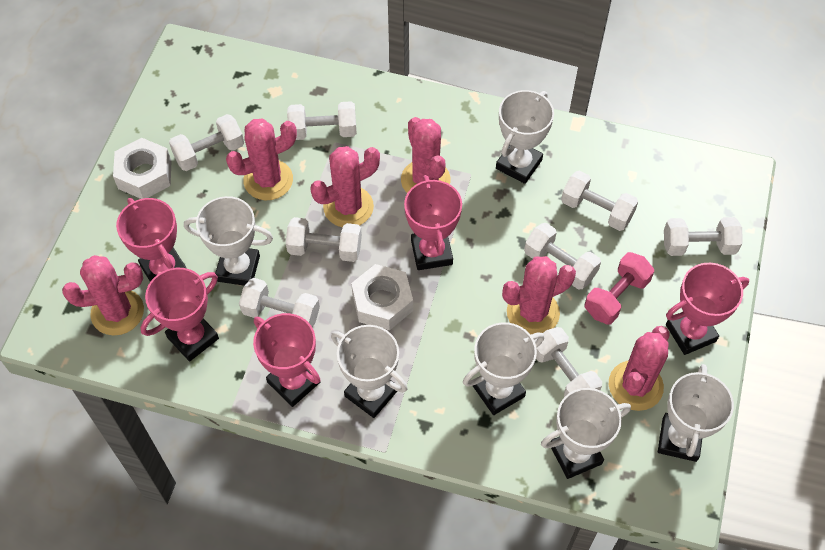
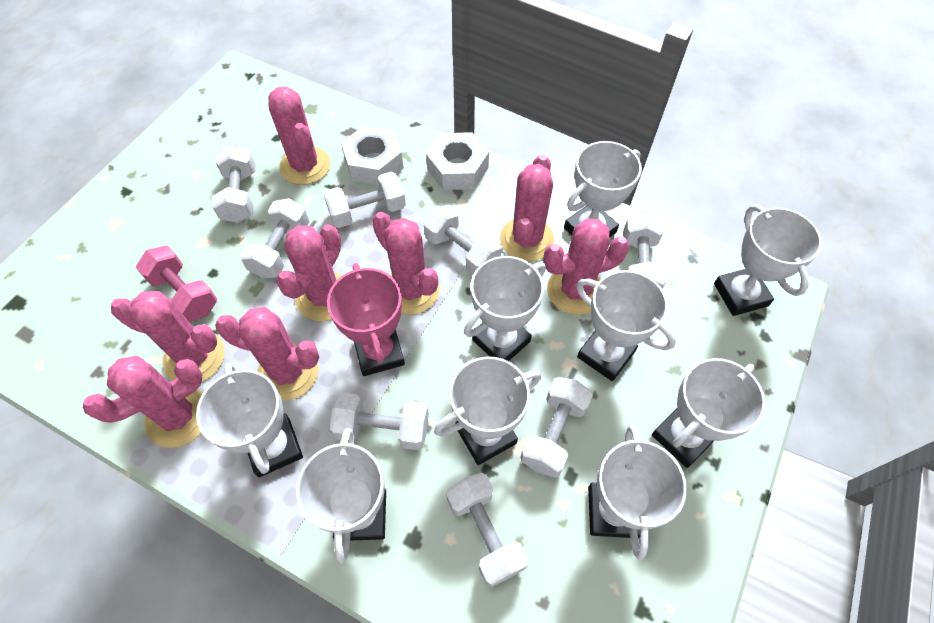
pink cactus: 6 -> 8
pink trophy: 5 -> 1
white trophy: 6 -> 9

